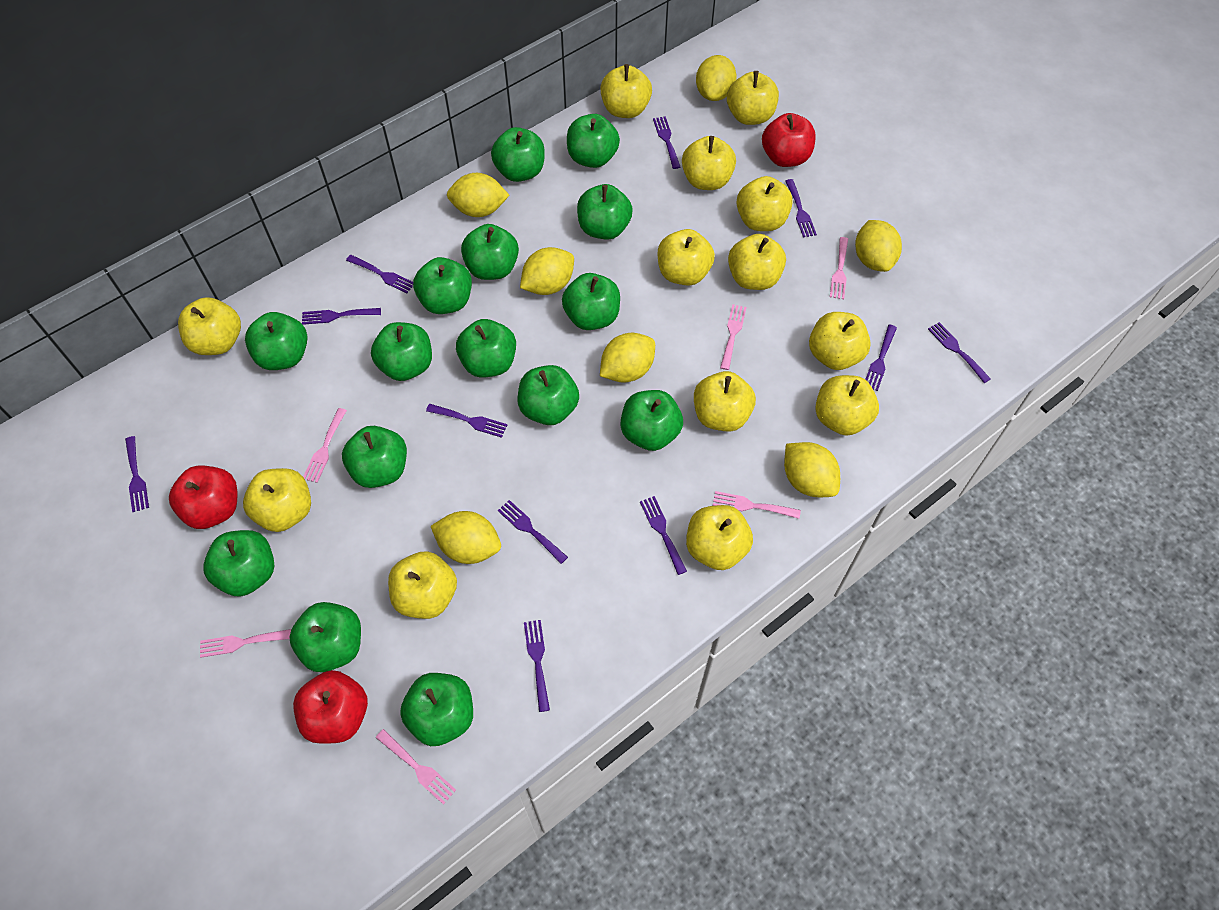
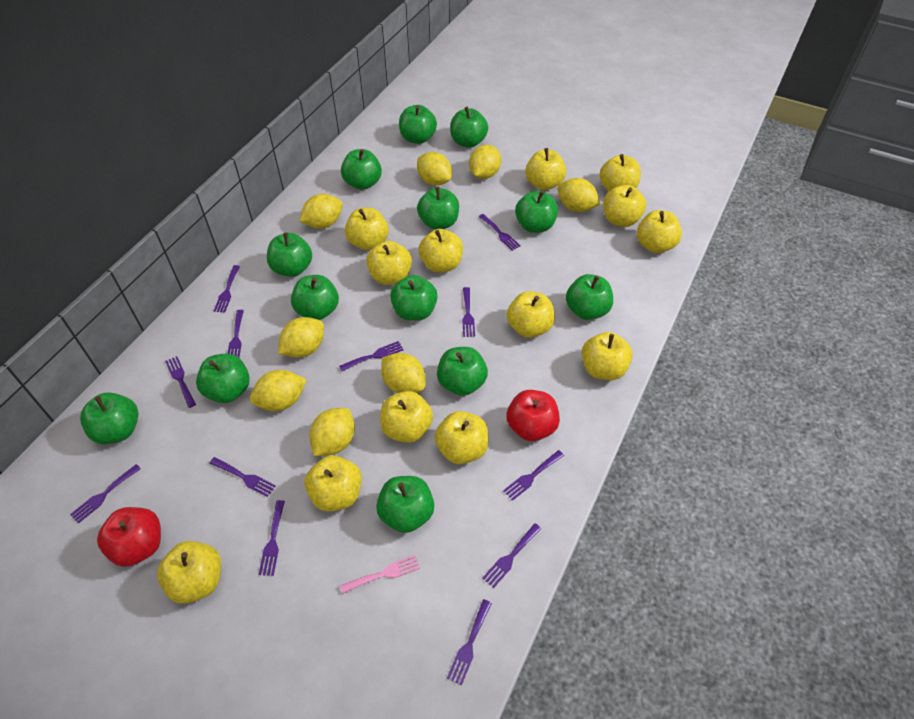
green apple: 15 -> 13
pink fork: 6 -> 1
purple fork: 11 -> 12
red apple: 3 -> 2
yellow lemon: 7 -> 8

